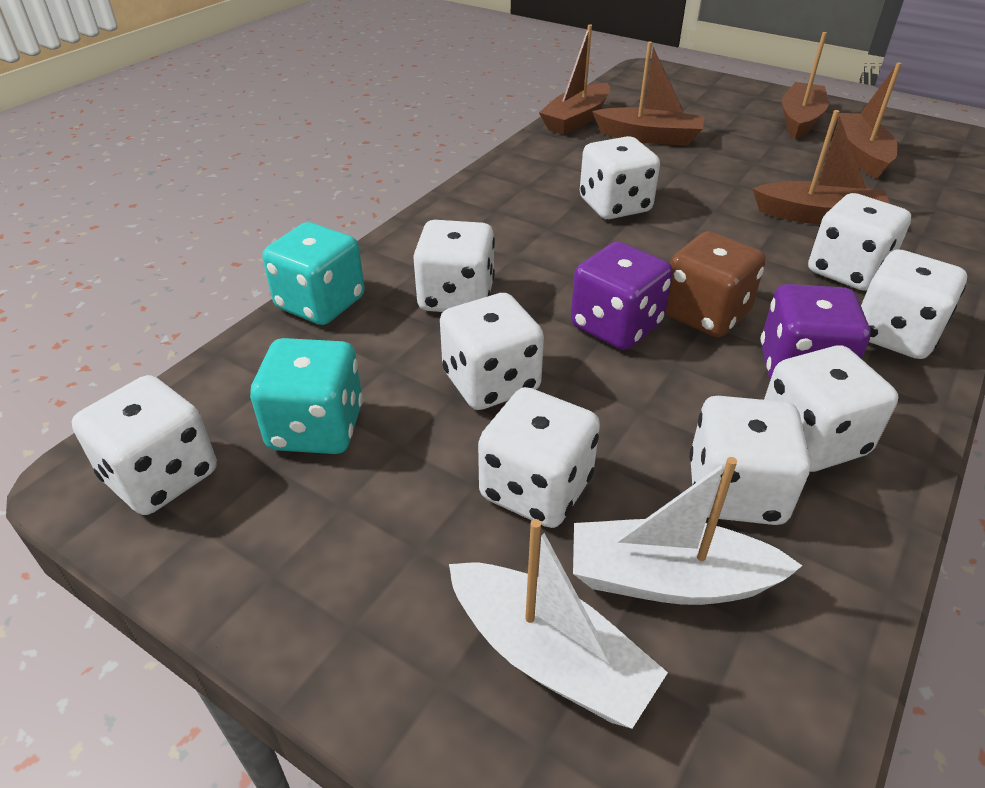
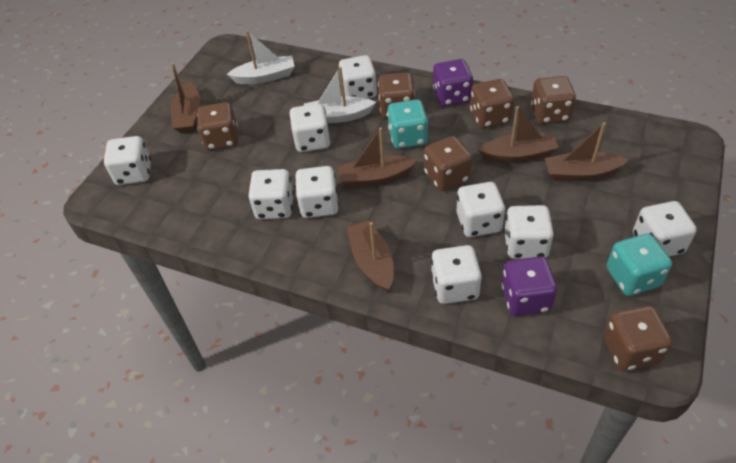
brown dice: 1 -> 6

